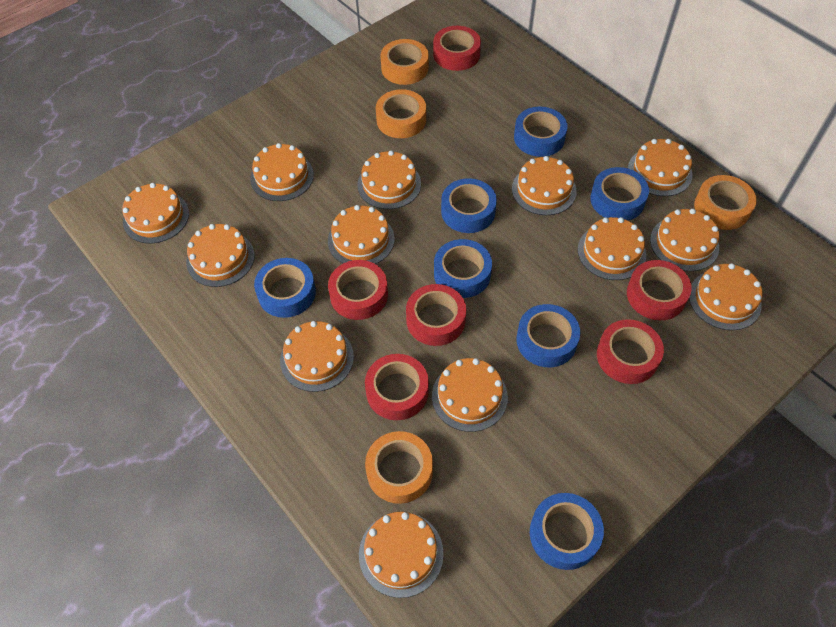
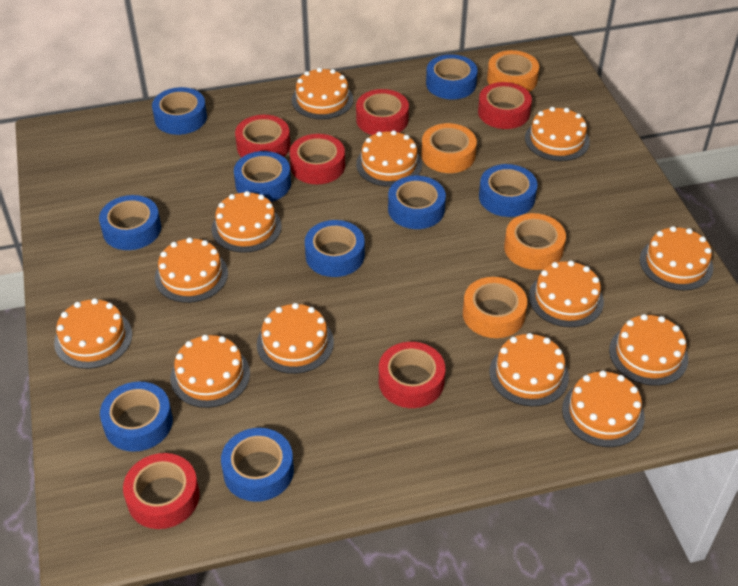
blue tape: 7 -> 9

